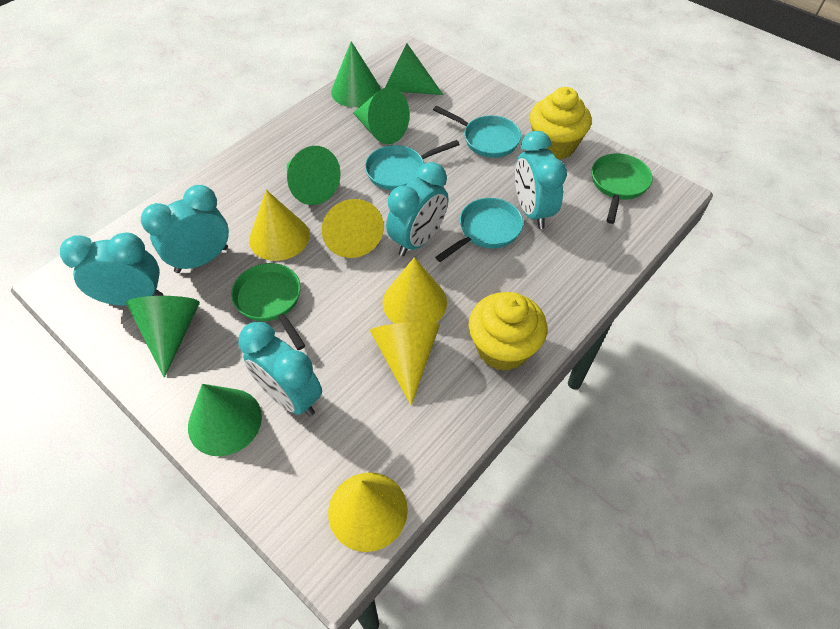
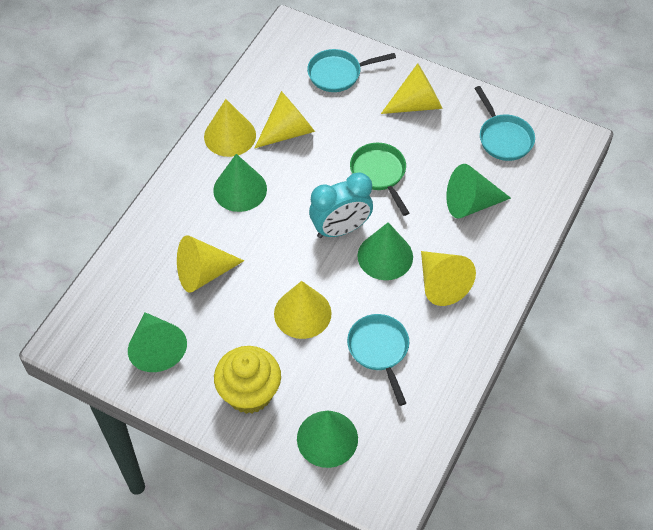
green cone: 6 -> 5
green pan: 2 -> 1
turquoise clock: 5 -> 1
yellow cone: 5 -> 6
yellow cupcake: 2 -> 1

